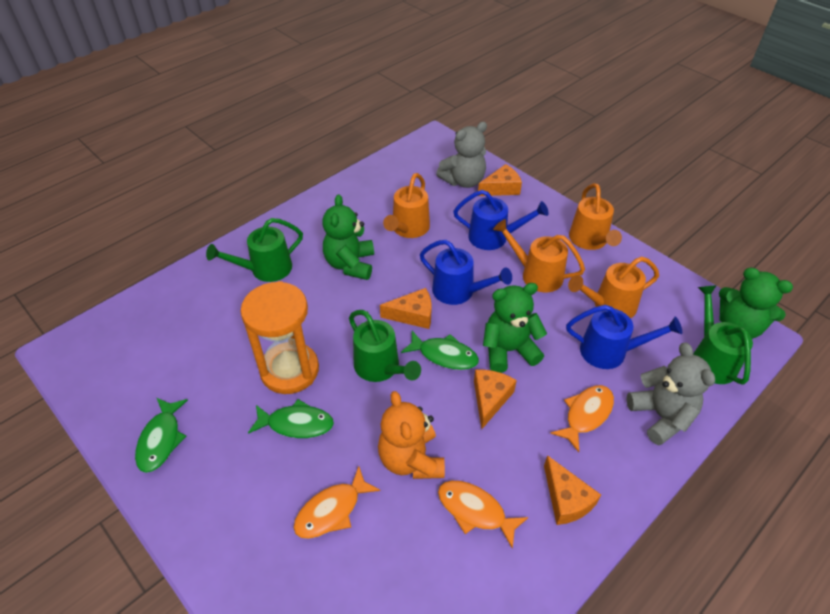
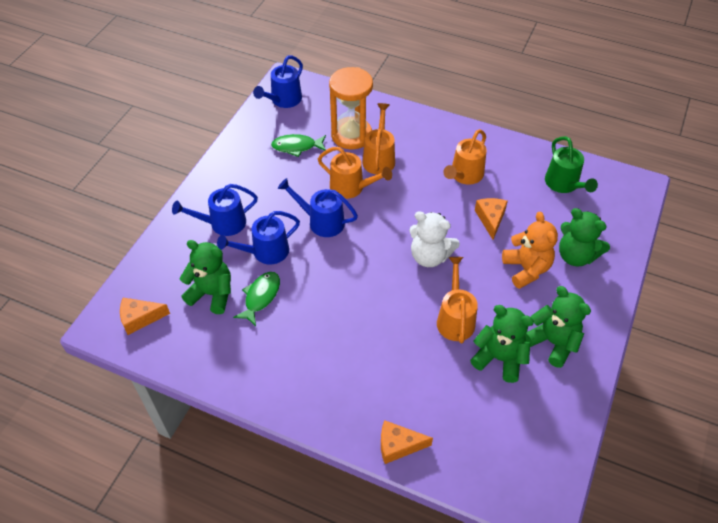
blue watering can: 3 -> 4
green fish: 3 -> 2
green teddy bear: 3 -> 4
green watering can: 3 -> 1
grey teddy bear: 2 -> 0
orange cheese: 4 -> 3
orange fish: 3 -> 0
white teddy bear: 0 -> 1

